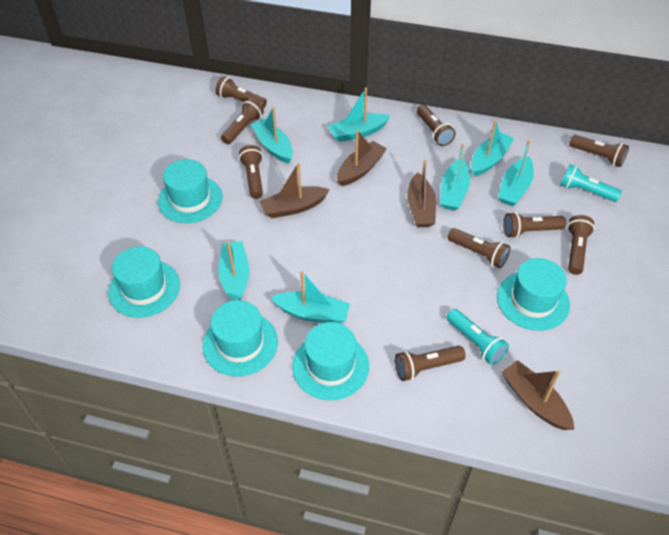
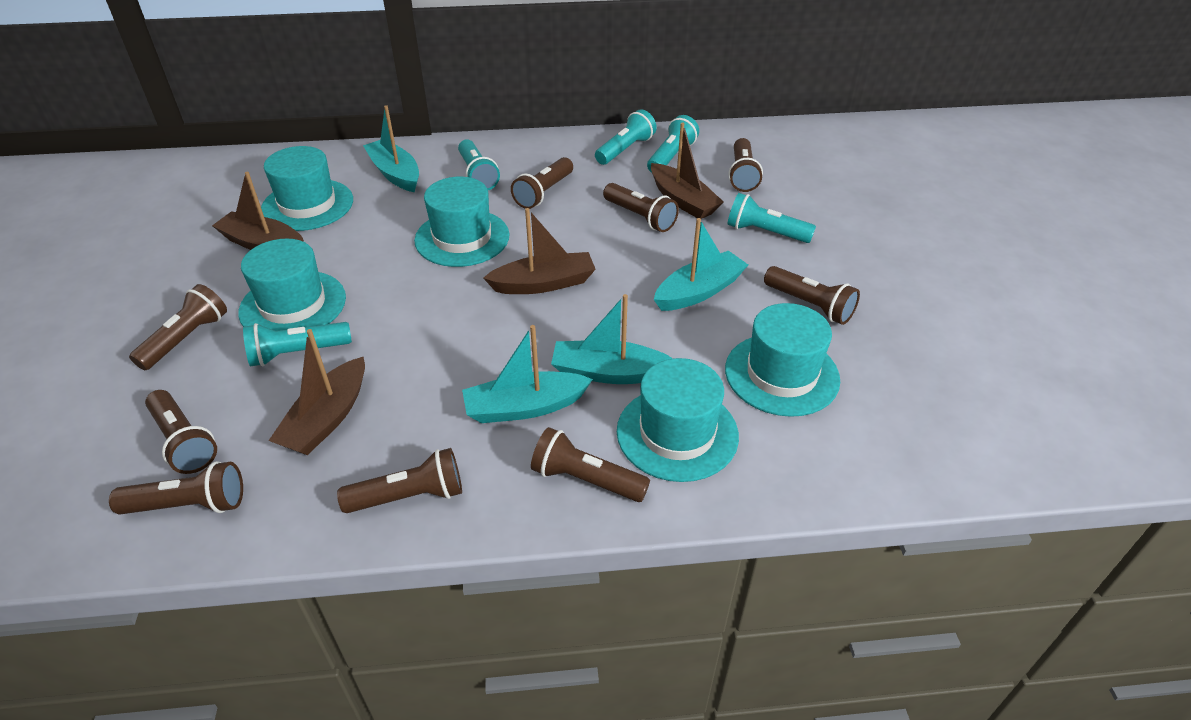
turquoise boat: 7 -> 4
turquoise flashlight: 2 -> 5

